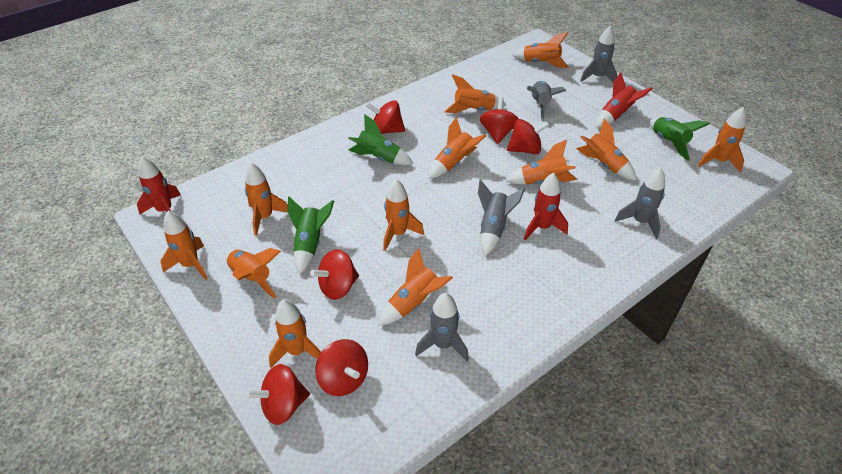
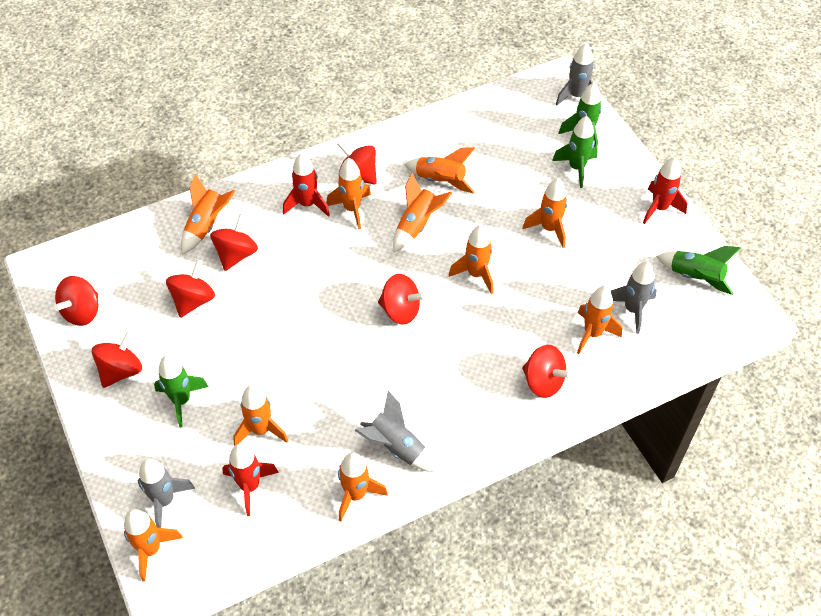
green rocket: 3 -> 4
grey rocket: 5 -> 4
orange rocket: 12 -> 10
red spinning top: 6 -> 7

